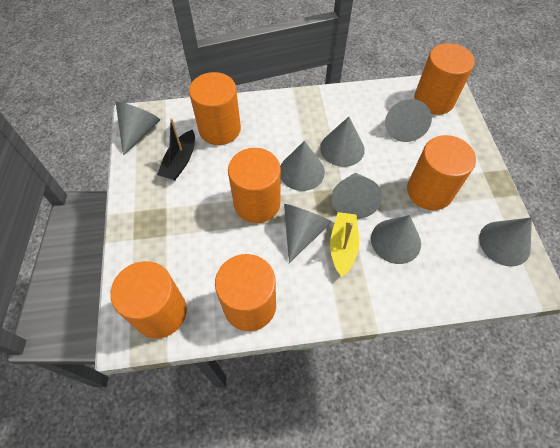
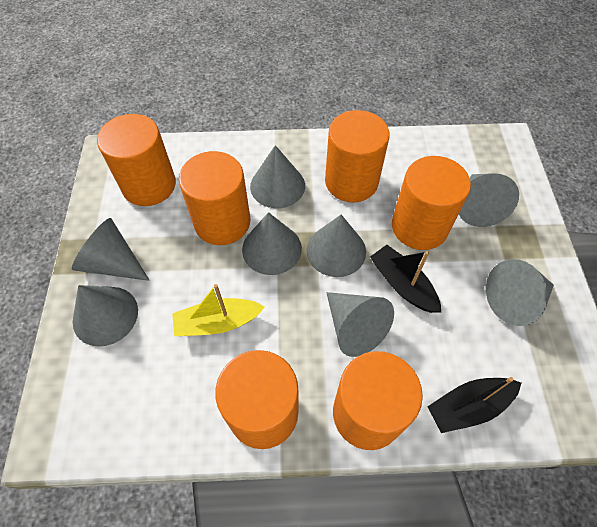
black boat: 1 -> 2

